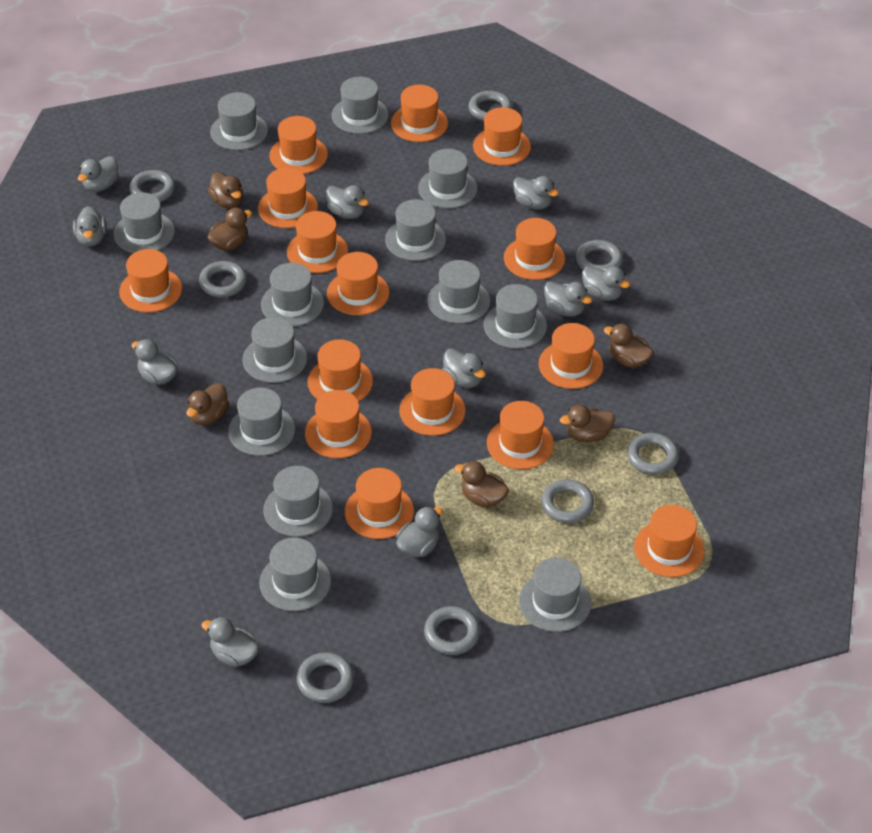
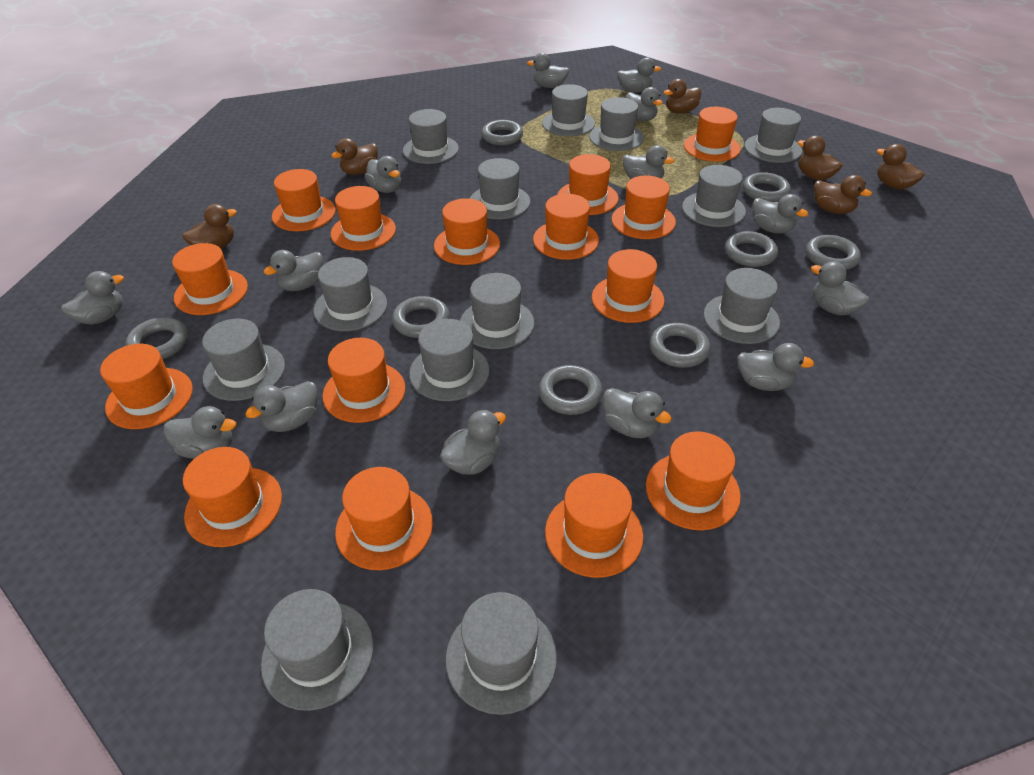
grey duck: 10 -> 14

